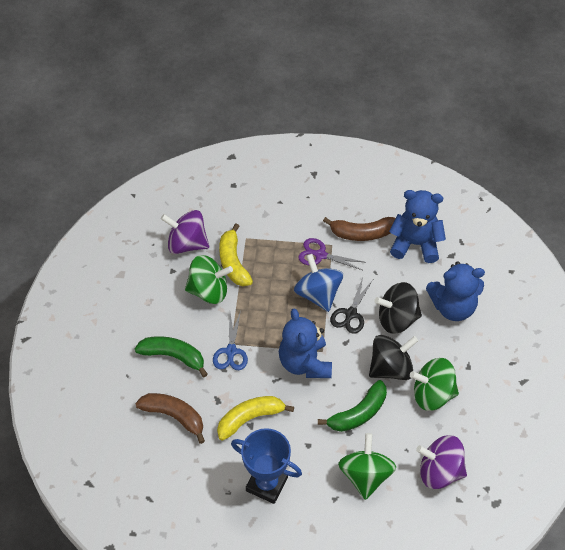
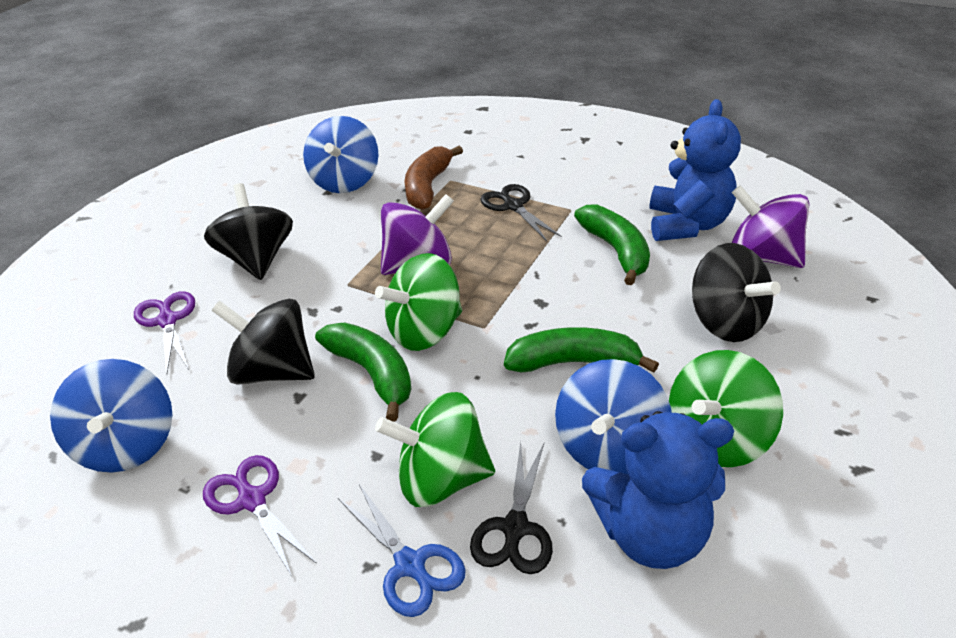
black scissors: 1 -> 2
black spinning top: 2 -> 3
blue spinning top: 1 -> 3
blue teddy bear: 3 -> 2
blue trophy: 1 -> 0
brown banana: 2 -> 1
green banana: 2 -> 3
purple scissors: 1 -> 2
yellow banana: 2 -> 0

